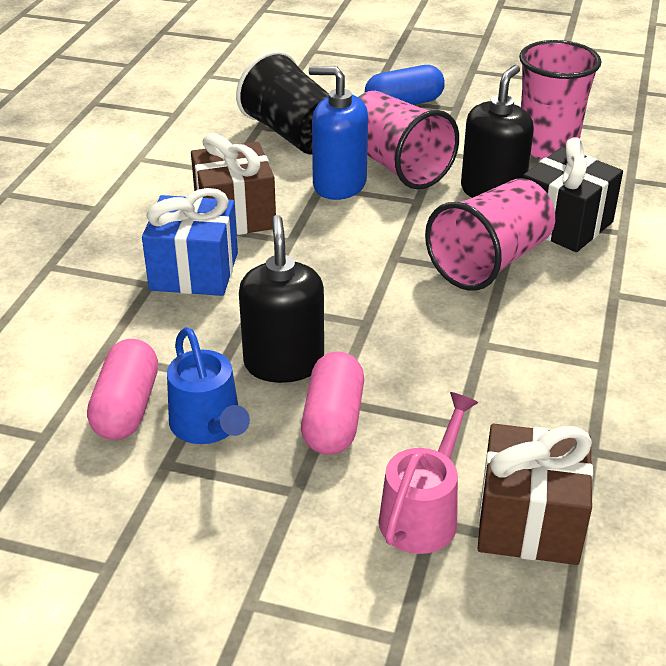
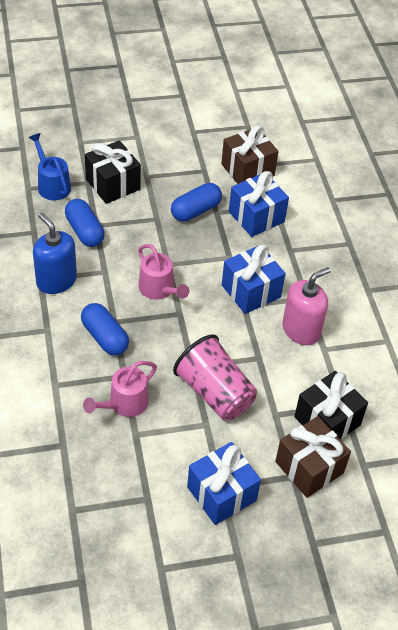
black cup: 1 -> 0
black gift: 1 -> 2
black soap dispenser: 2 -> 0
blue capsule: 1 -> 3
blue gift: 1 -> 3
pink capsule: 2 -> 0
pink cup: 3 -> 1
pink soap dispenser: 0 -> 1
pink watering can: 1 -> 2

